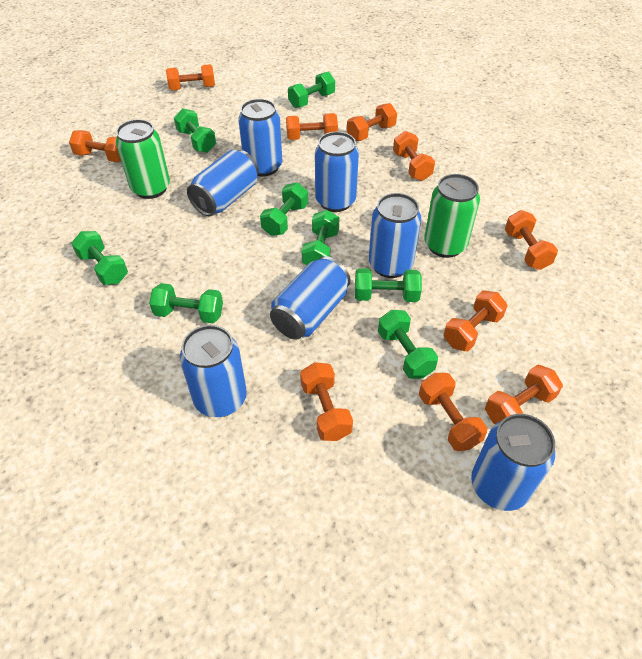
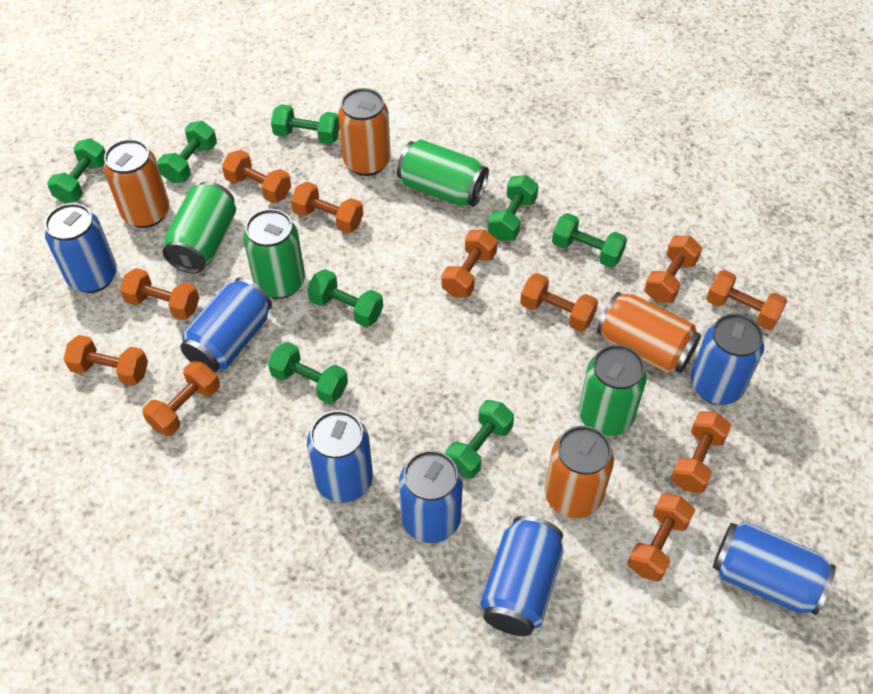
green can: 2 -> 4
orange can: 0 -> 4
orange dumbbell: 10 -> 11

